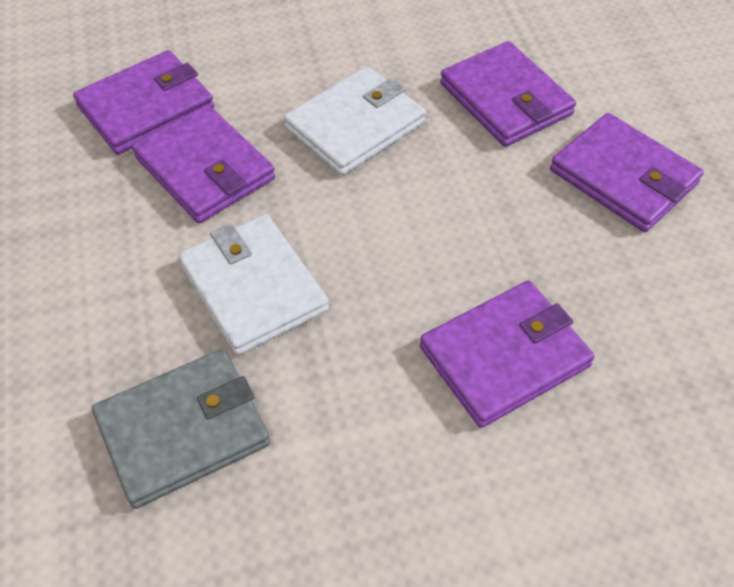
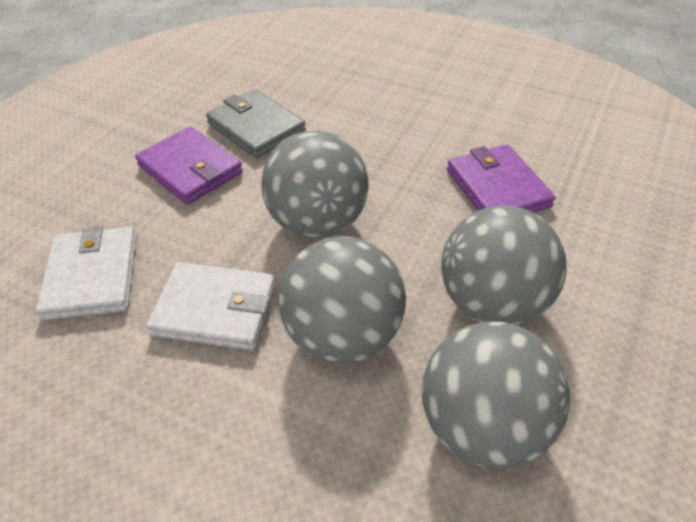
grey ball: 0 -> 4
purple wallet: 5 -> 2

